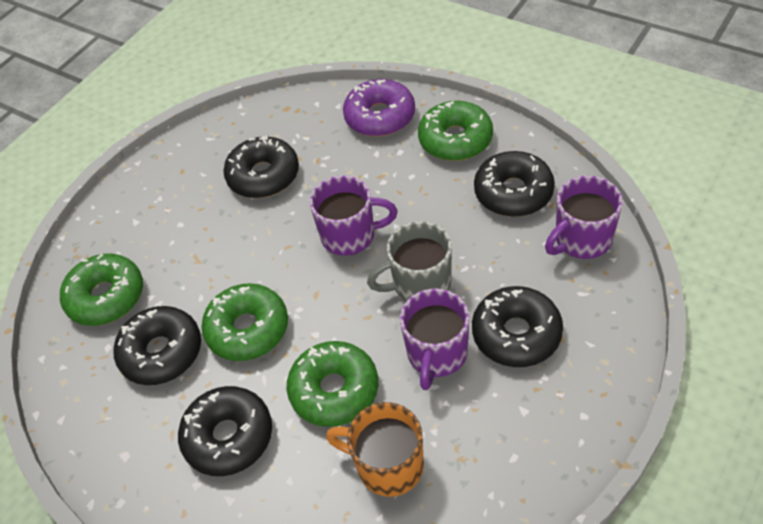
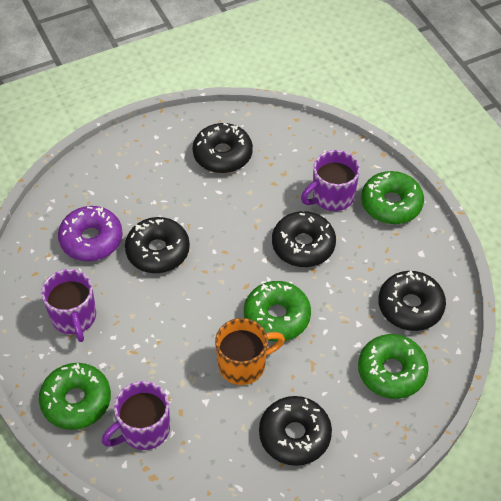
grey mug: 1 -> 0

